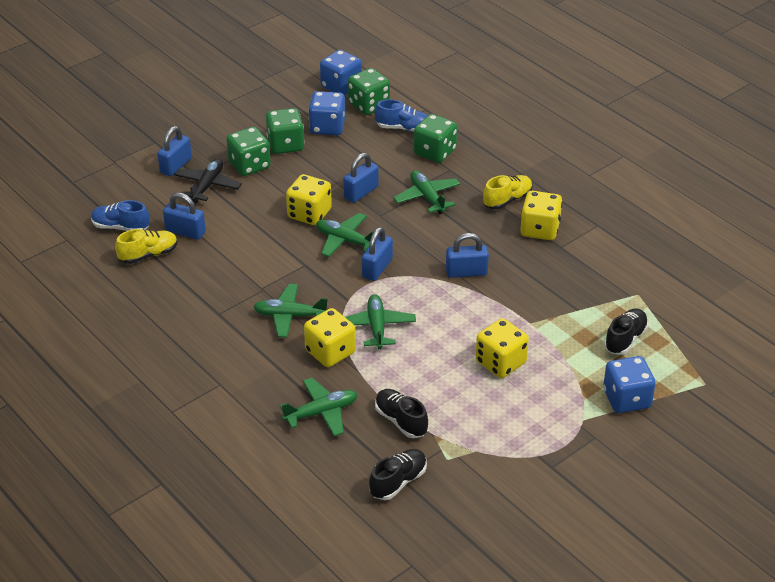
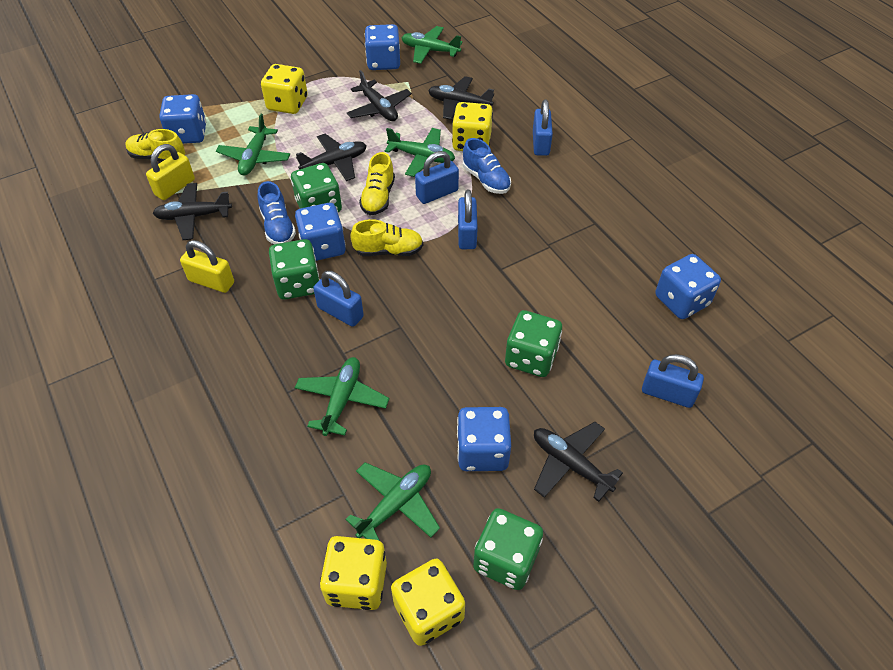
black plane: 1 -> 5
black shoe: 3 -> 0
blue dice: 3 -> 5
yellow padlock: 0 -> 2
yellow shoe: 2 -> 3

